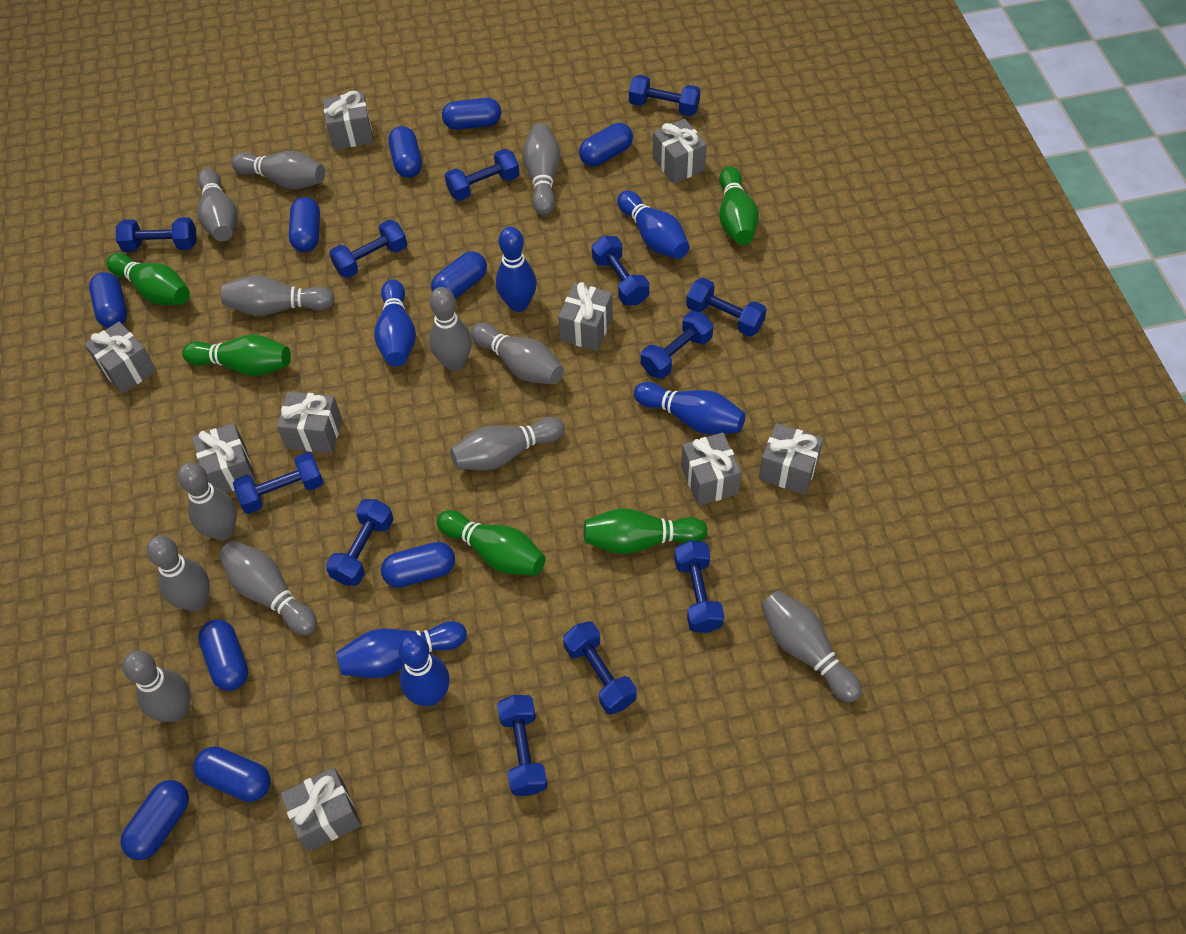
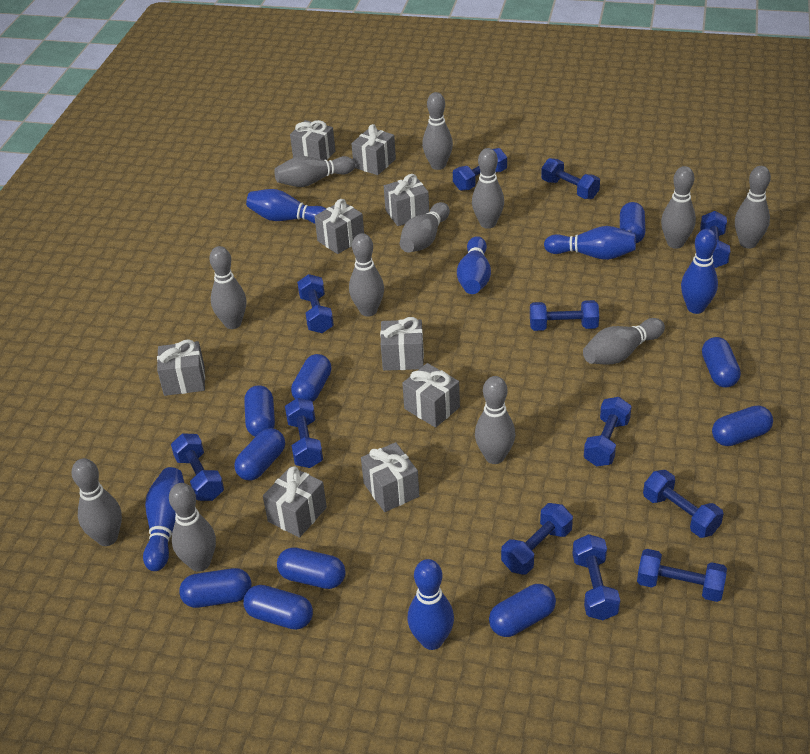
green bowling pin: 5 -> 0

